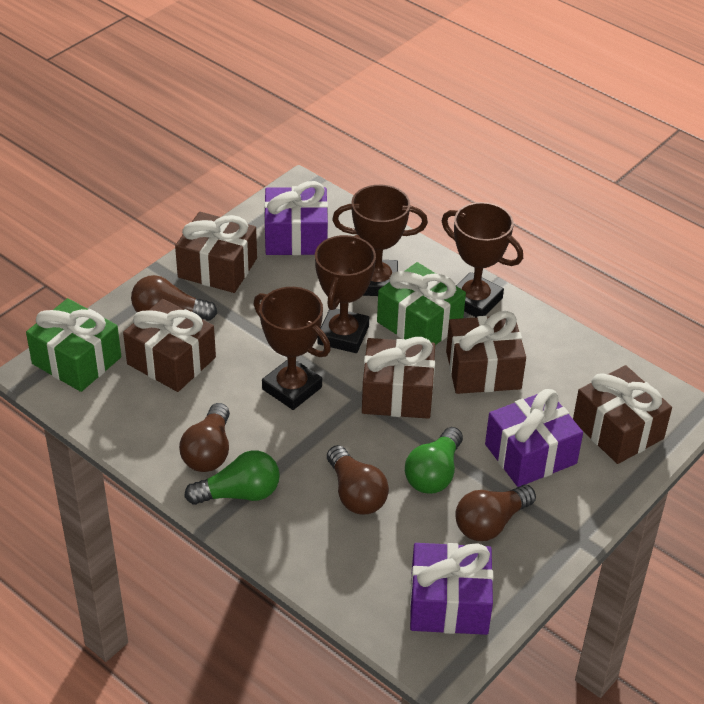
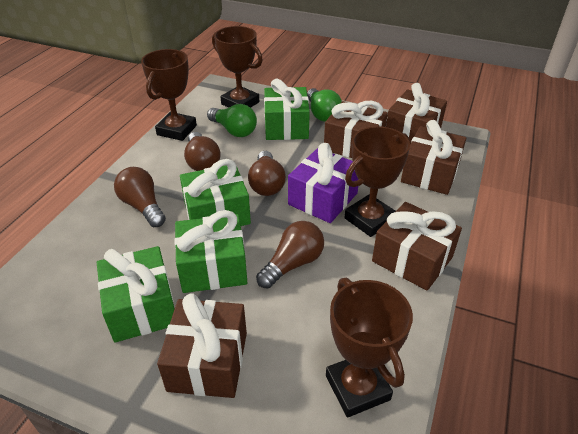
green gift: 2 -> 4
purple gift: 3 -> 1

